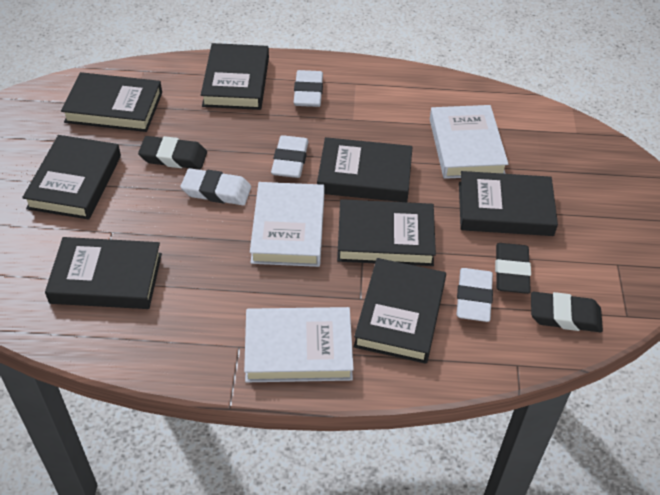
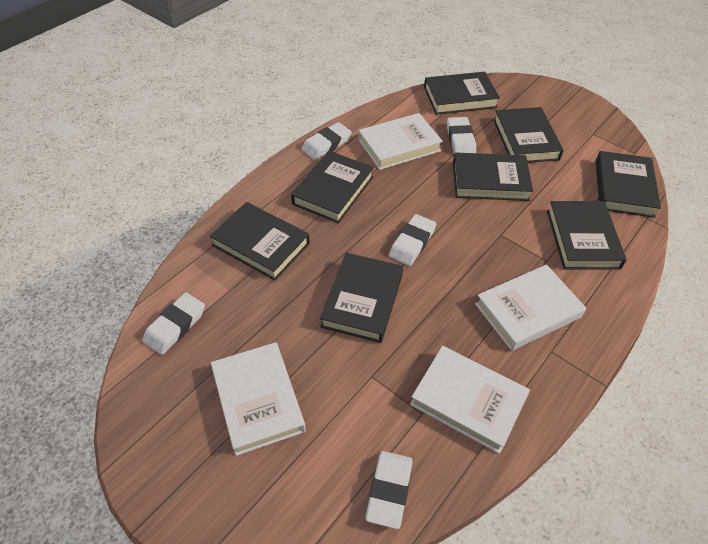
black eraser: 3 -> 0
white book: 3 -> 4
white eraser: 4 -> 5

